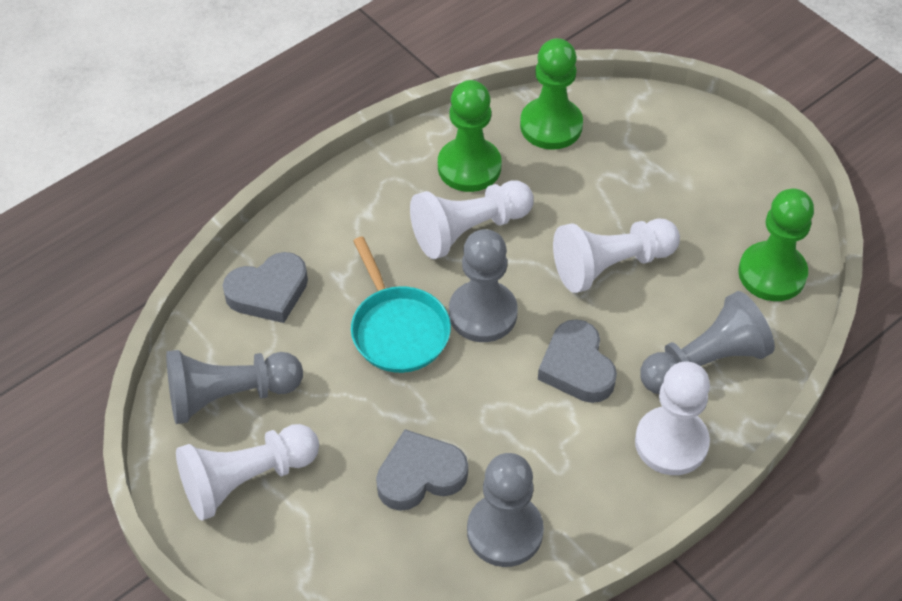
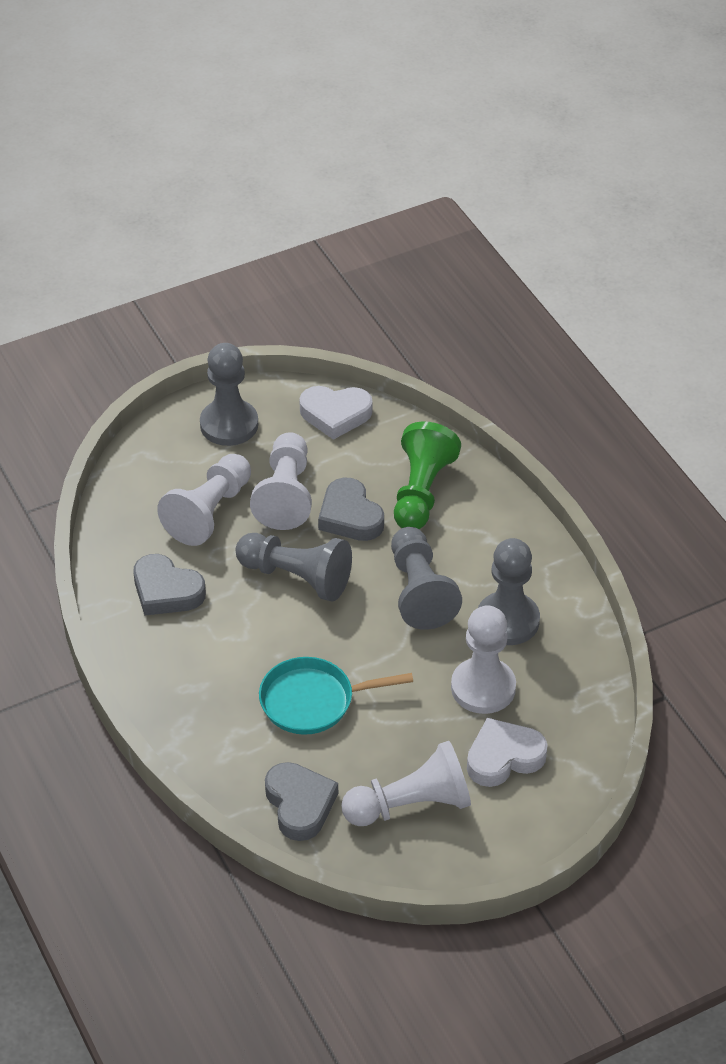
green pawn: 3 -> 1
white heart: 0 -> 2

